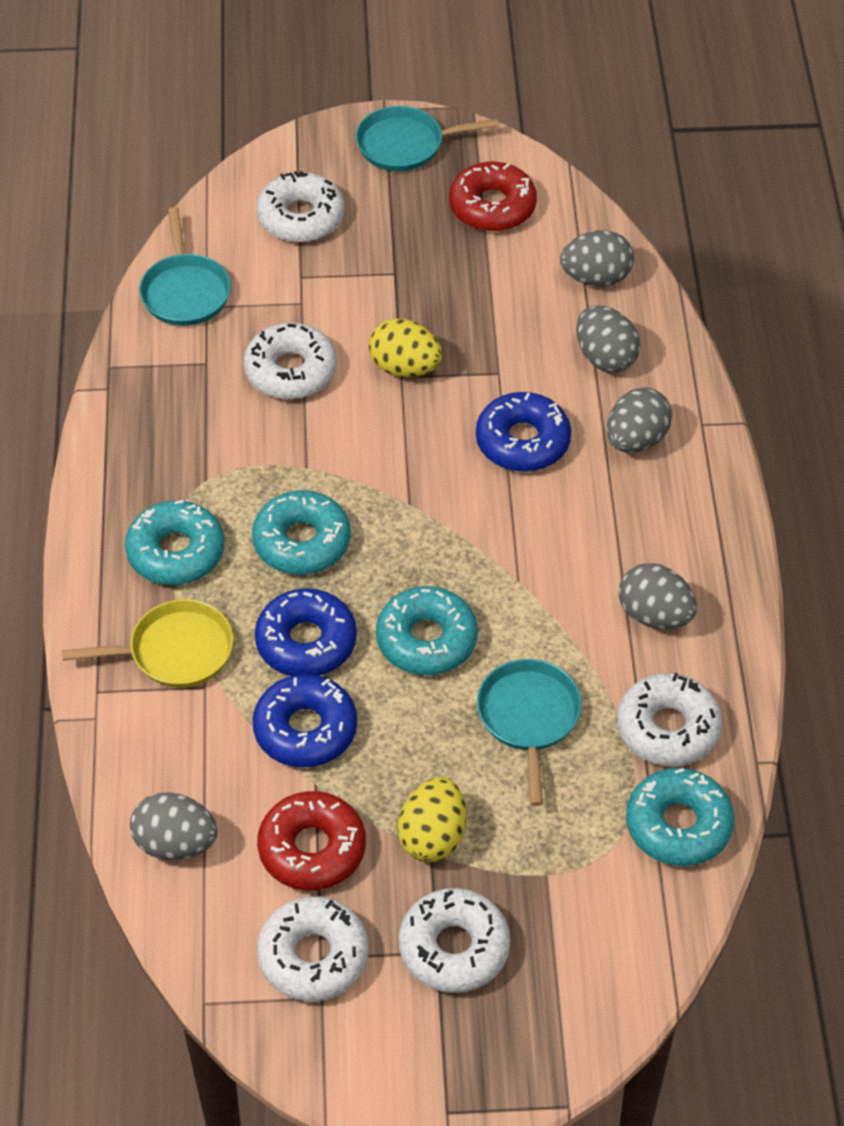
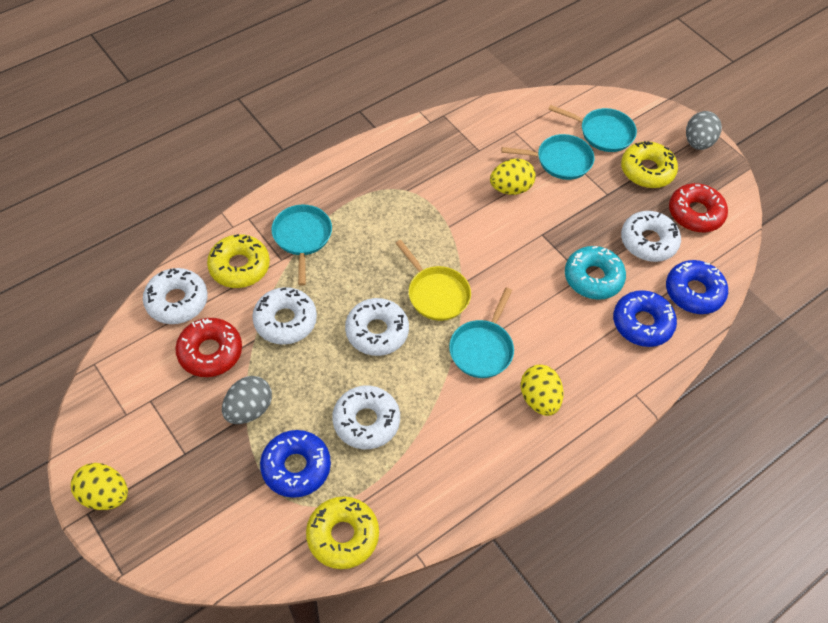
grey egg: 5 -> 2
turquoise donut: 4 -> 1
turquoise pan: 3 -> 4
yellow donut: 0 -> 3
yellow egg: 2 -> 3

